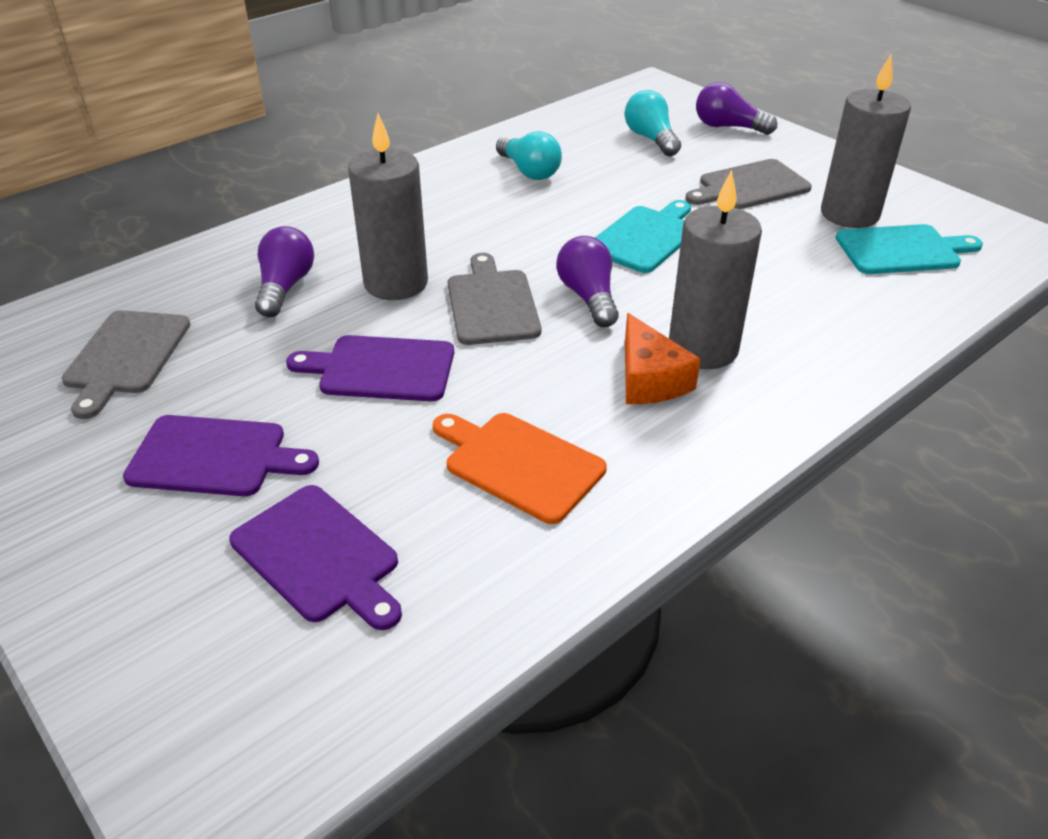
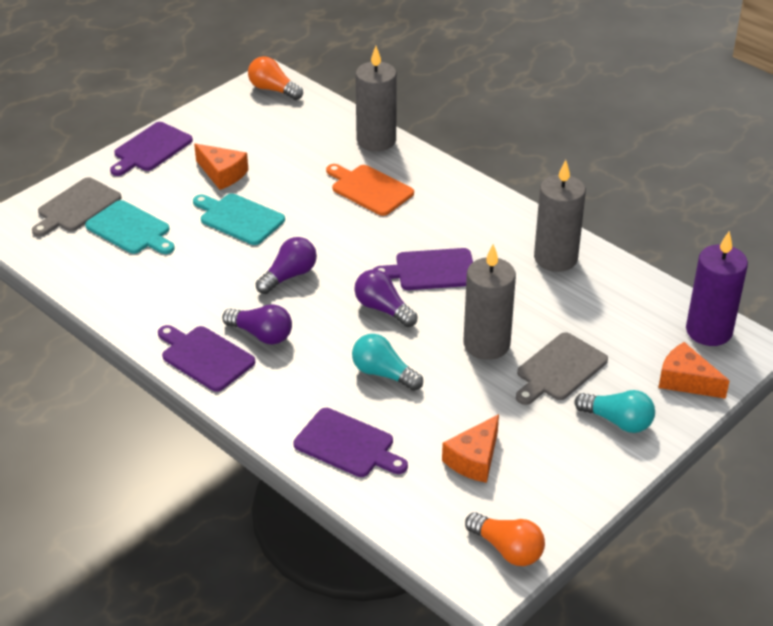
grey cutting board: 3 -> 2
orange cheese: 1 -> 3
orange light bulb: 0 -> 2
purple candle: 0 -> 1
purple cutting board: 3 -> 4

